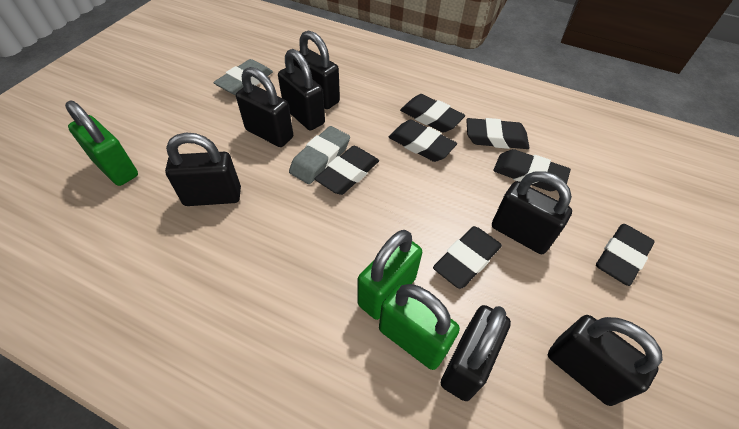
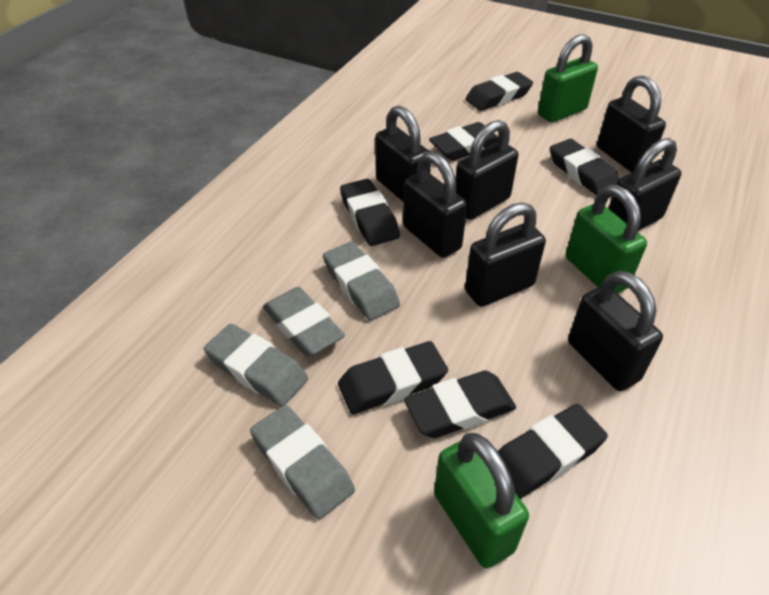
grey eraser: 2 -> 4

